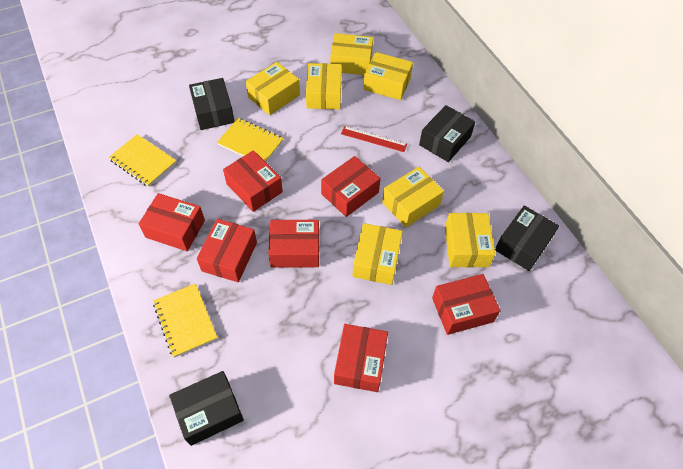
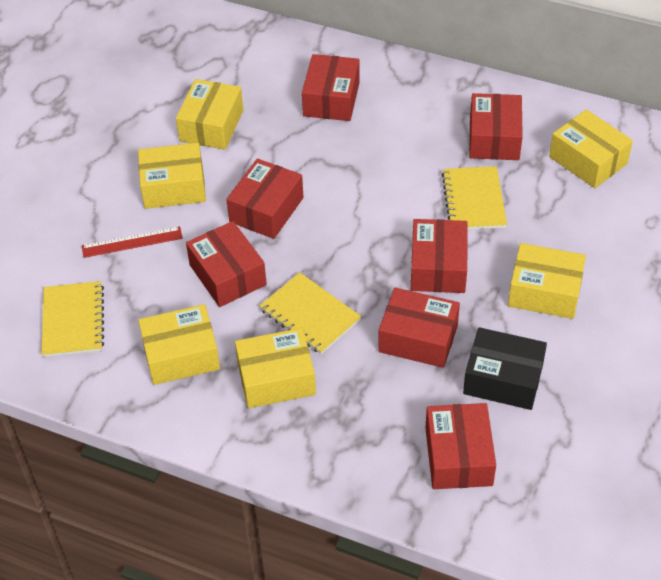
black box: 4 -> 1
yellow box: 7 -> 6

